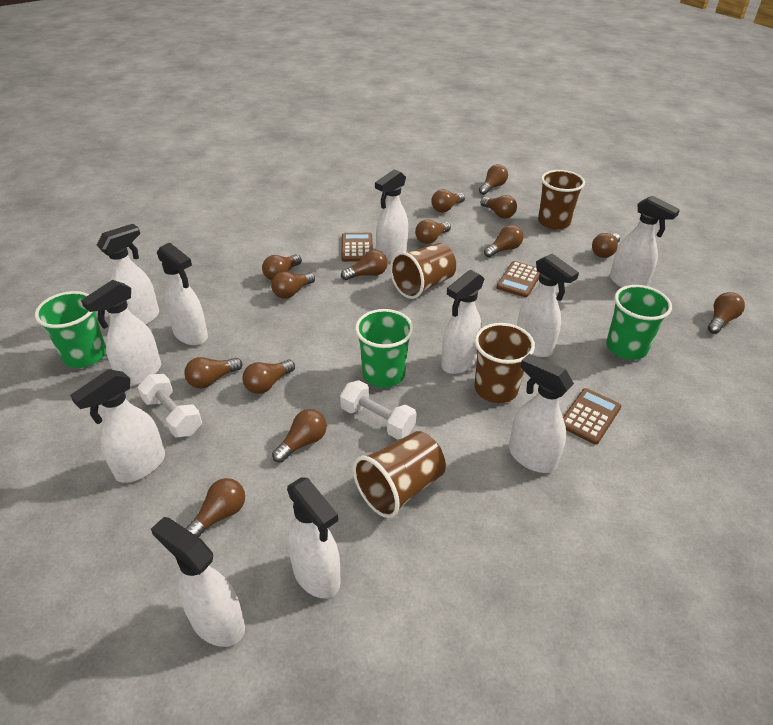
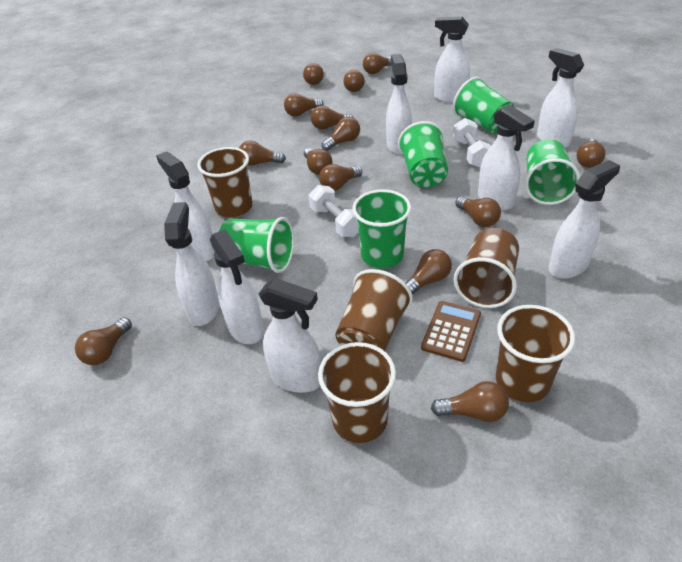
brown calculator: 3 -> 1
brown cup: 4 -> 5
green cup: 3 -> 5
white spray bottle: 11 -> 9

